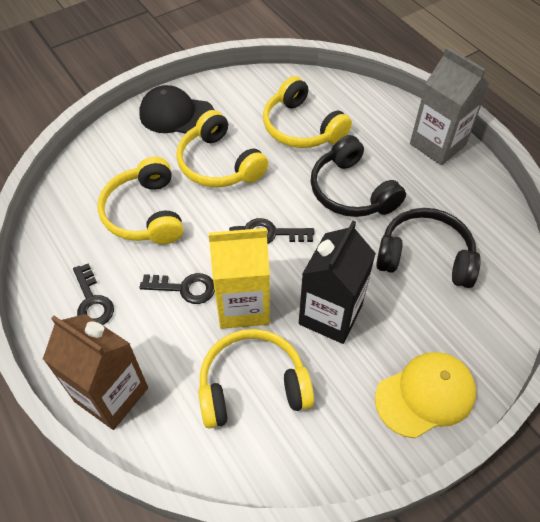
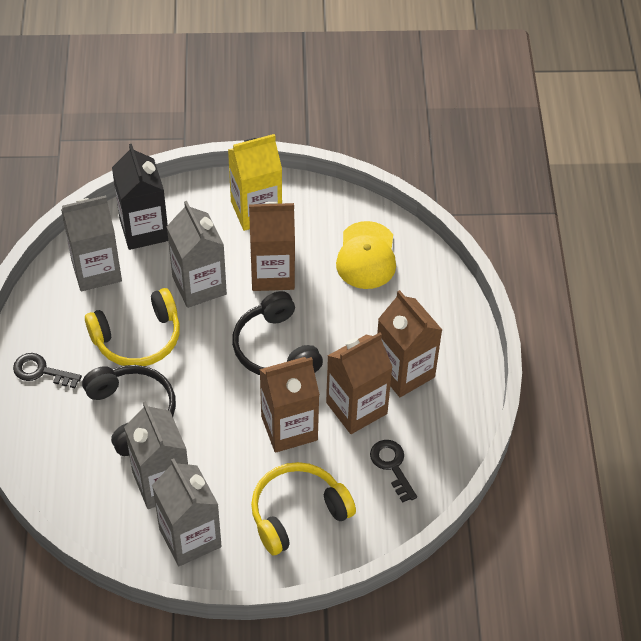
black cap: 1 -> 0
black key: 3 -> 2
brown carton: 1 -> 4
grey carton: 1 -> 4
yellow headphones: 4 -> 2

